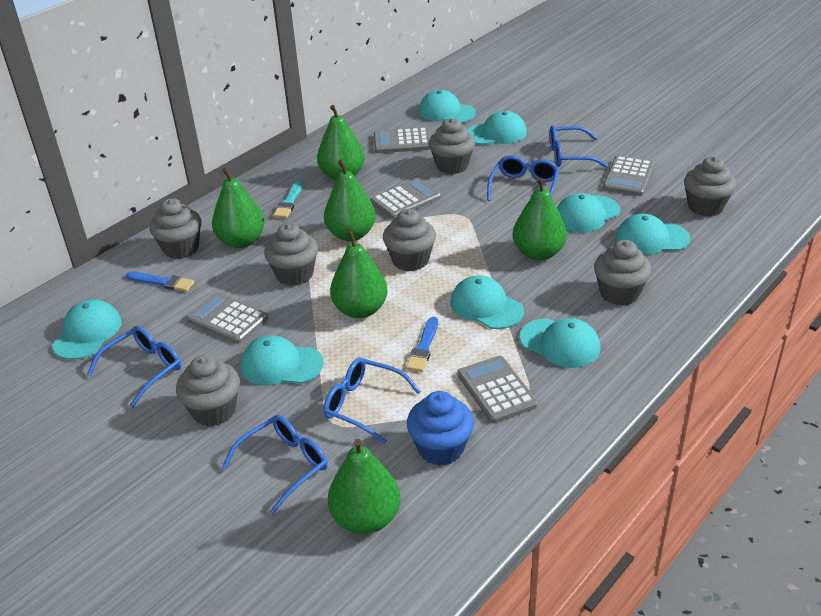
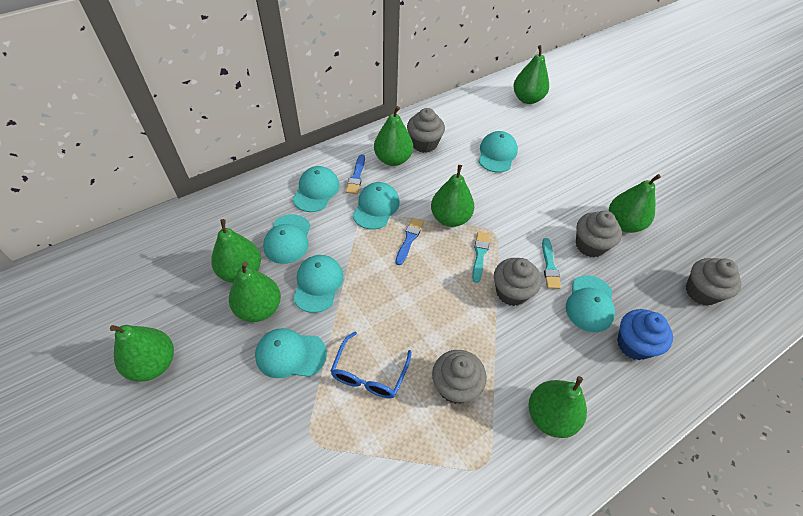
blue glasses: 5 -> 1
green pear: 6 -> 8
grey calculator: 5 -> 0
grey cupcake: 7 -> 5
turquoise brush: 1 -> 2
turquoise cap: 8 -> 7

